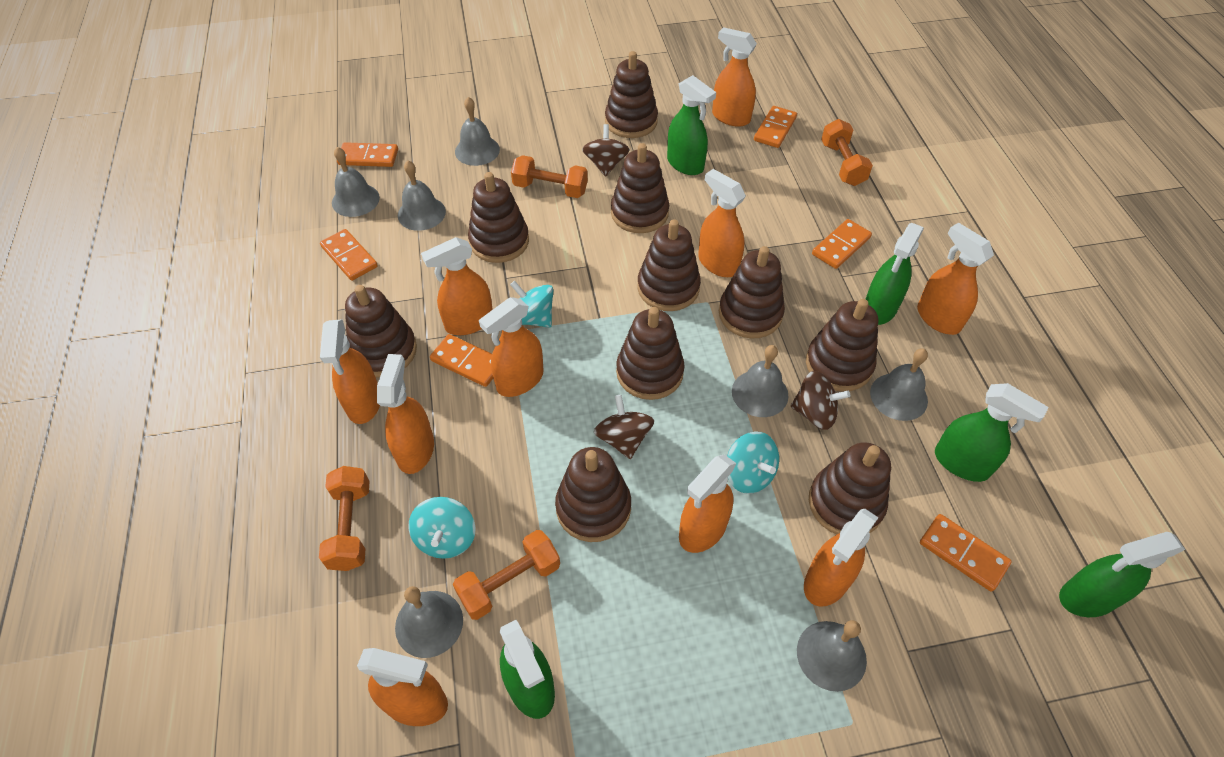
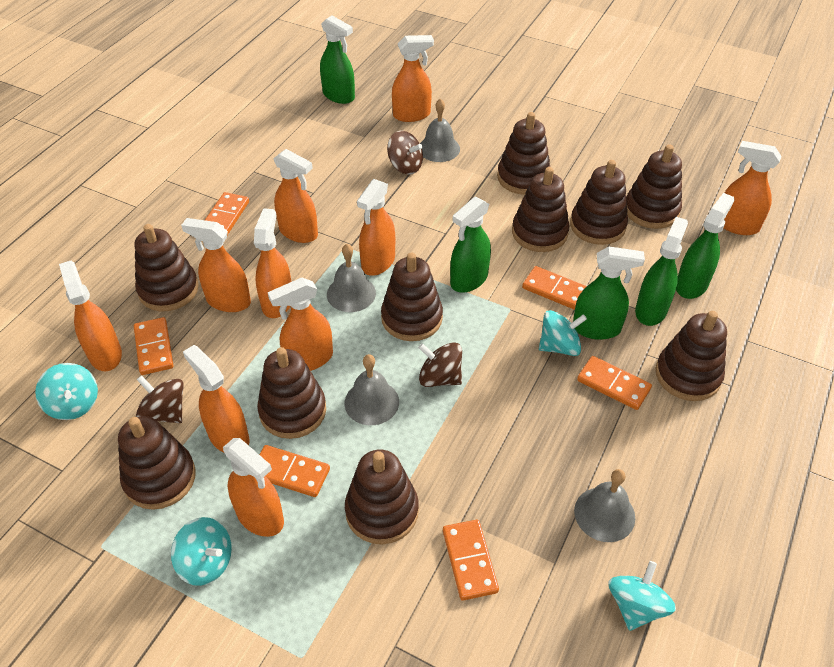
grey bell: 7 -> 4
orange dumbbell: 4 -> 0
turquoise spinning top: 3 -> 4

